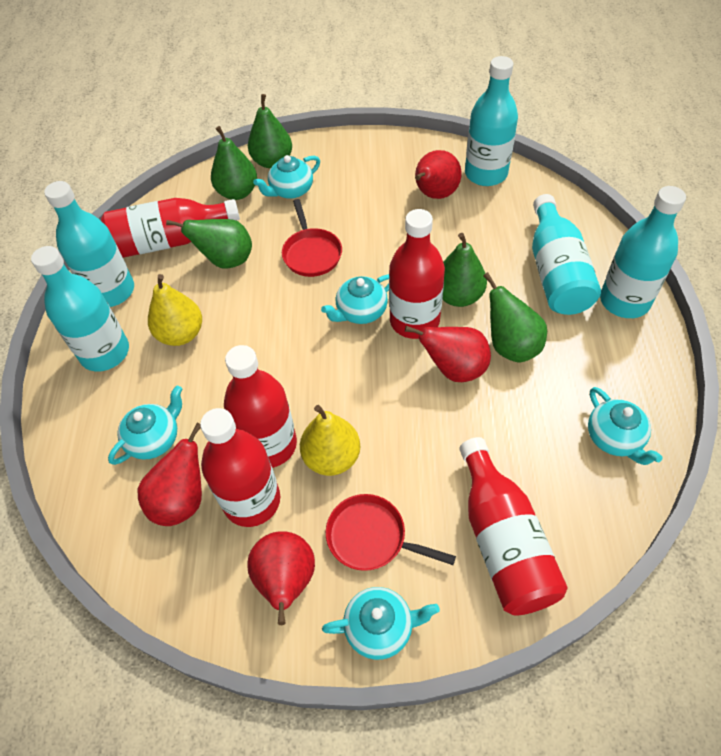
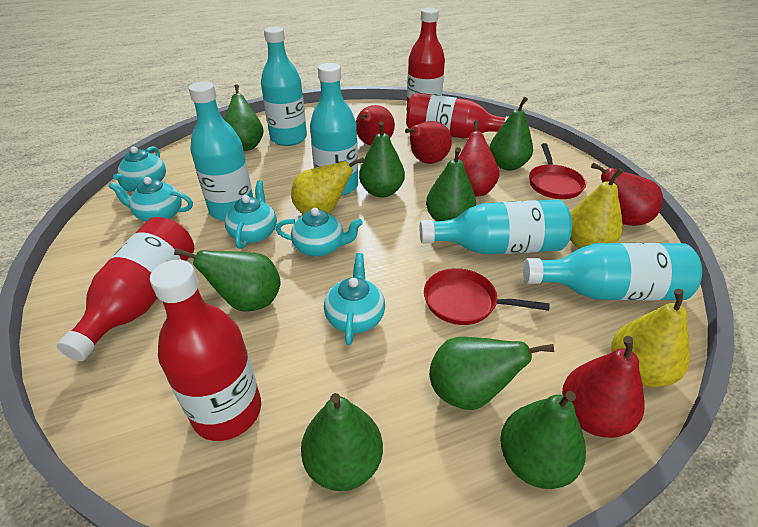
green pear: 5 -> 8
red bottle: 5 -> 4
red pear: 4 -> 5
yellow pear: 2 -> 3

